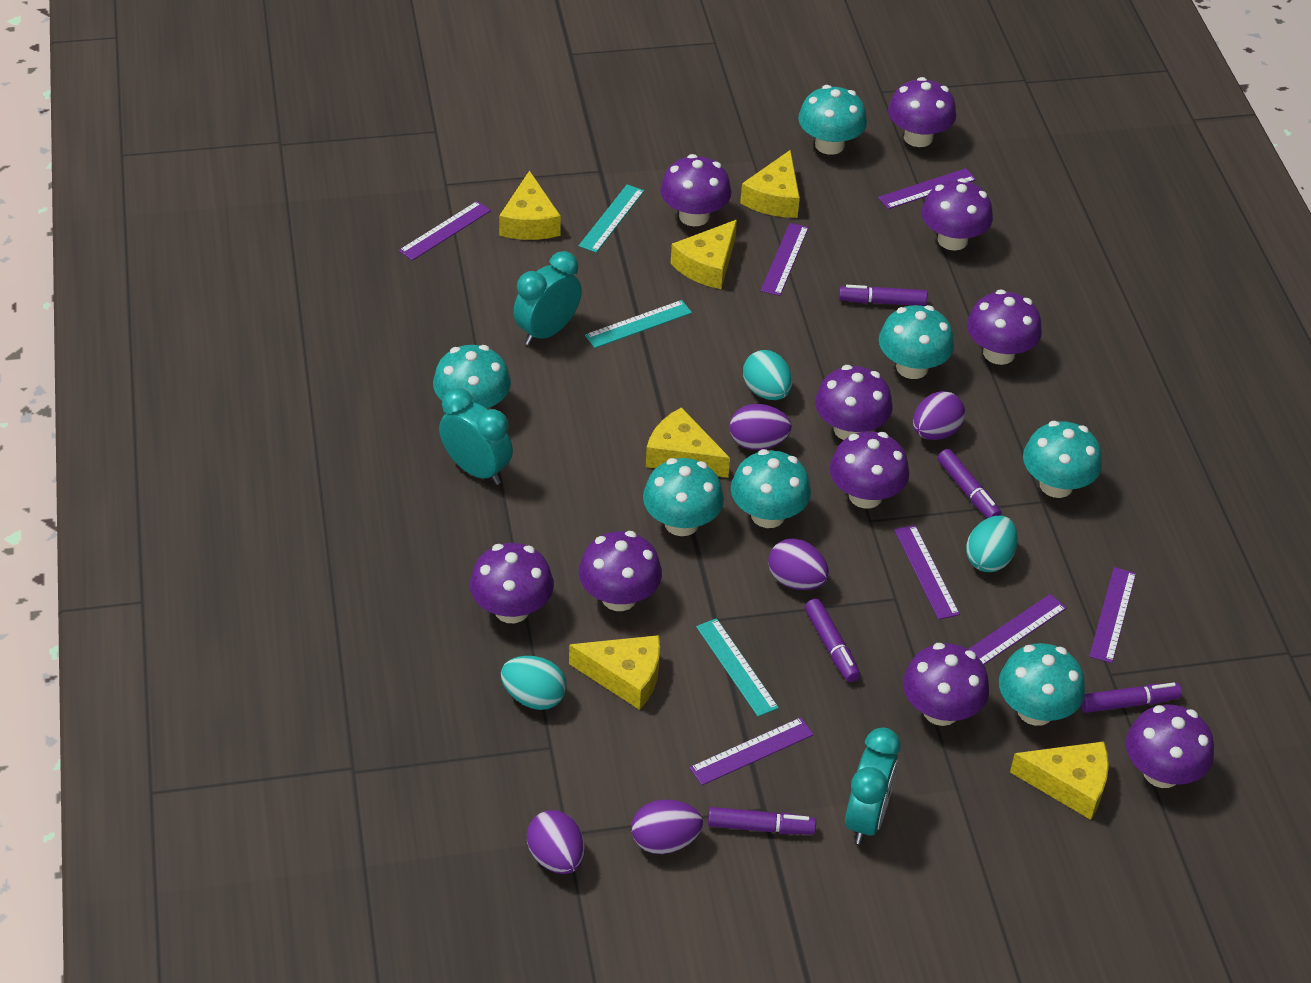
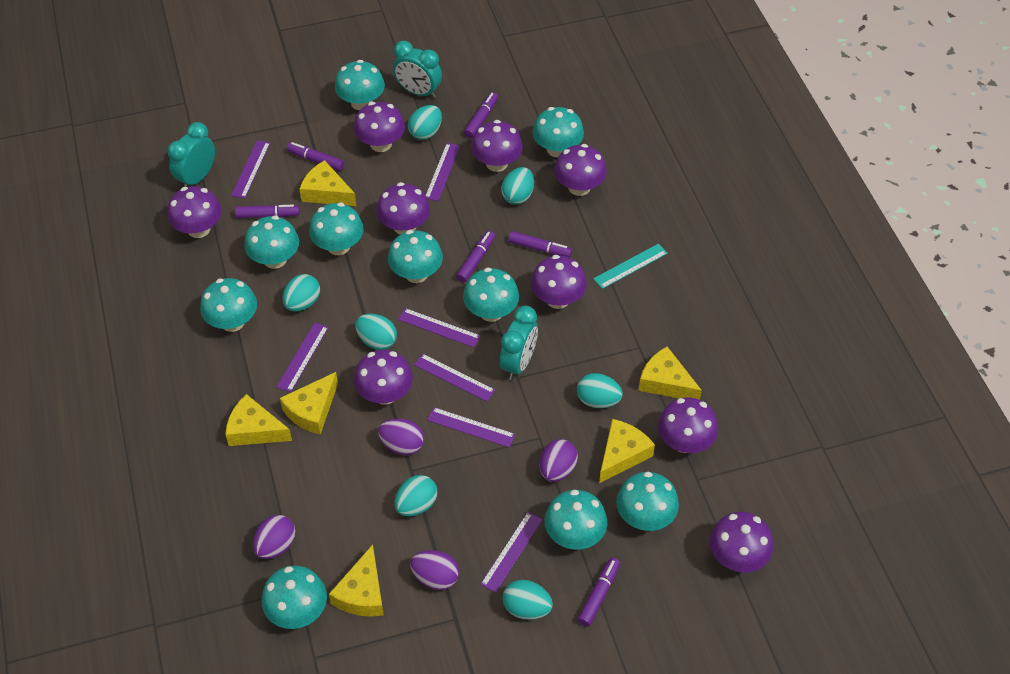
purple egg: 5 -> 4
purple marker: 5 -> 6
purple mushroom: 10 -> 9
turquoise egg: 3 -> 7
turquoise mushroom: 7 -> 10
turquoise ruler: 3 -> 1

